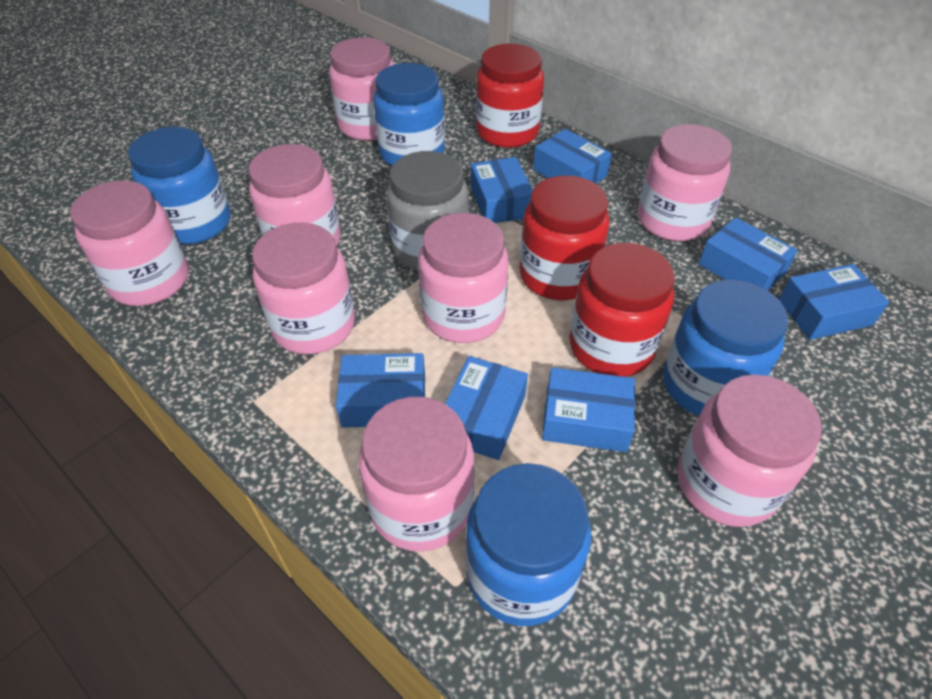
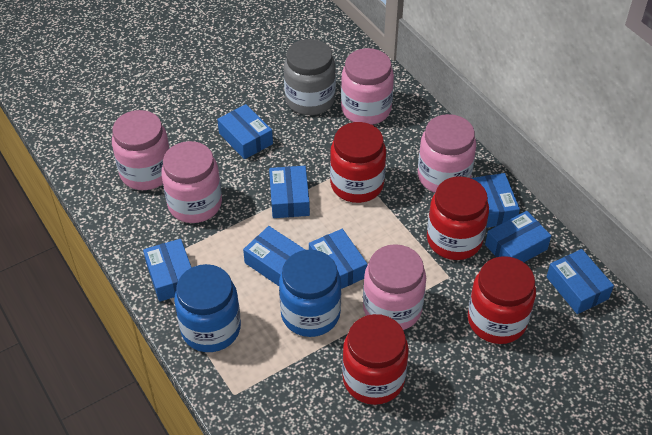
blue box: 7 -> 8
blue jar: 4 -> 2
pink jar: 8 -> 5
red jar: 3 -> 4

